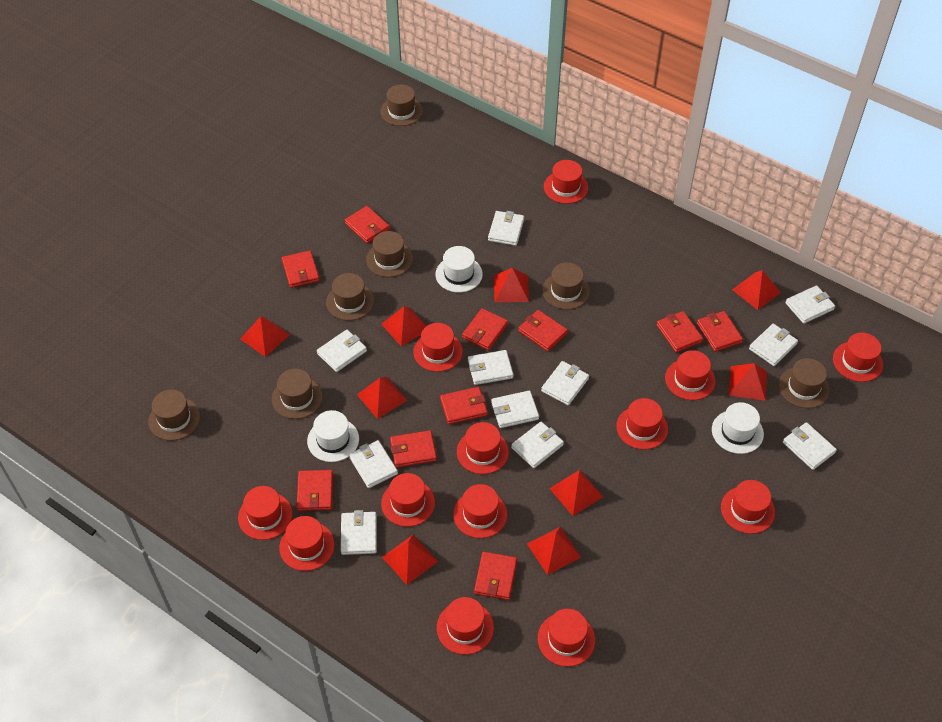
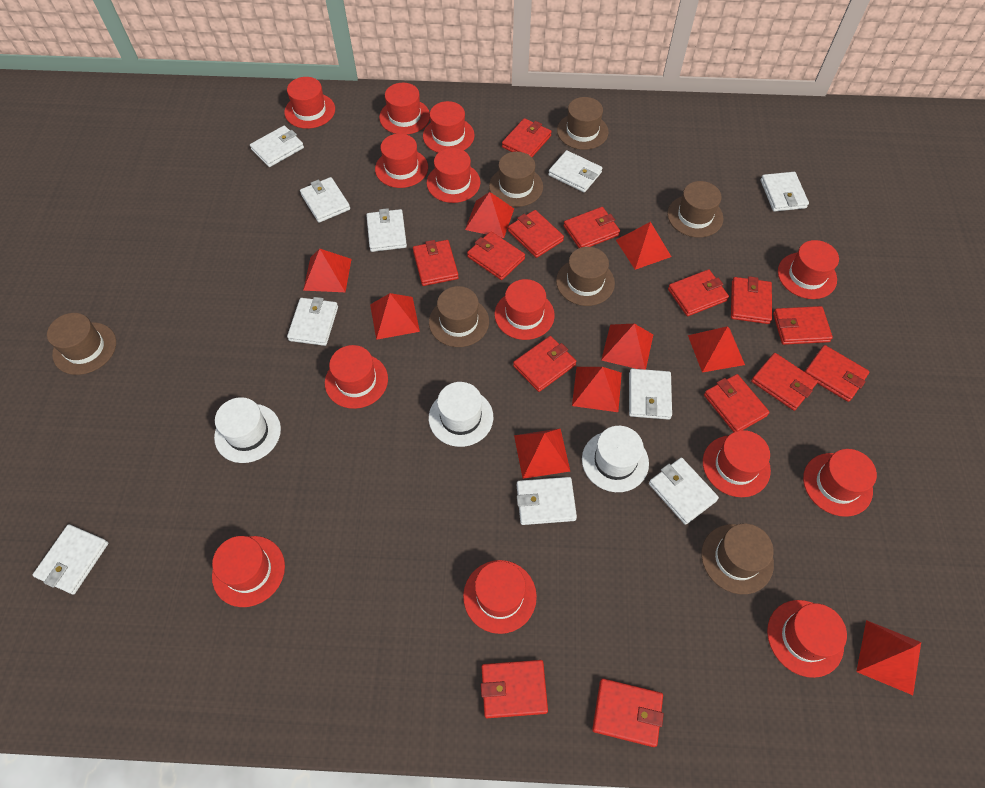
red wallet: 10 -> 14
white wallet: 11 -> 10

